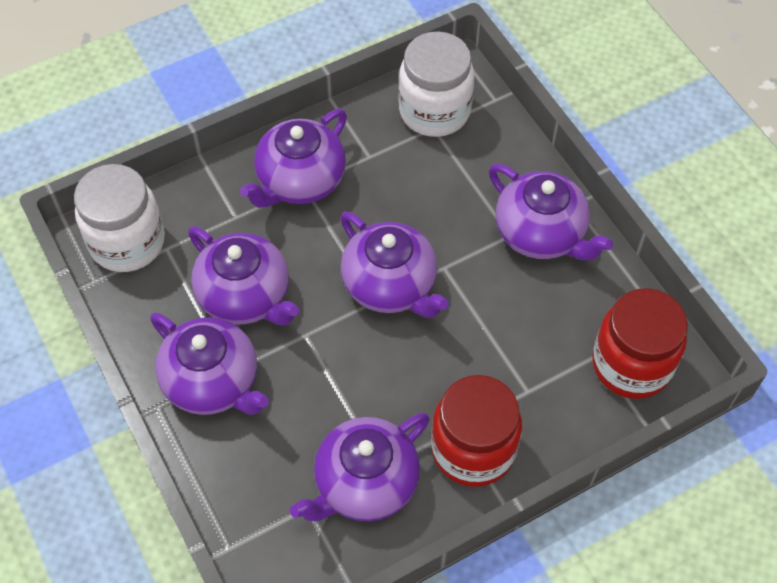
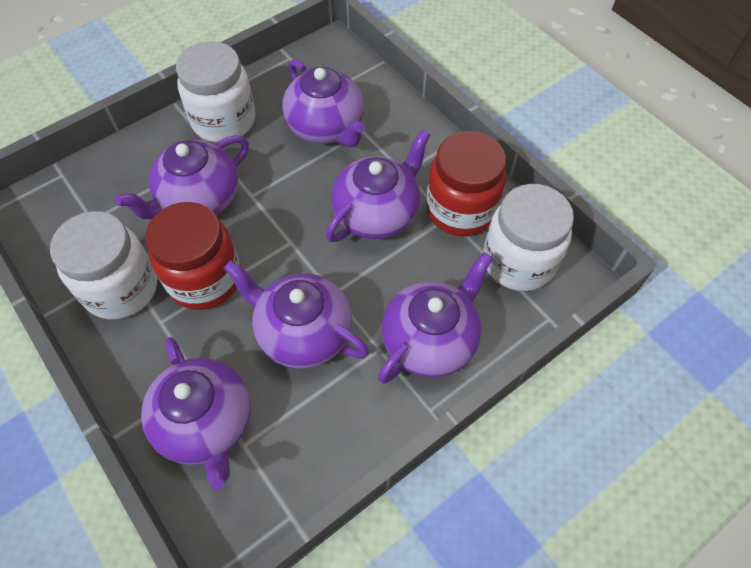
white jar: 2 -> 3

